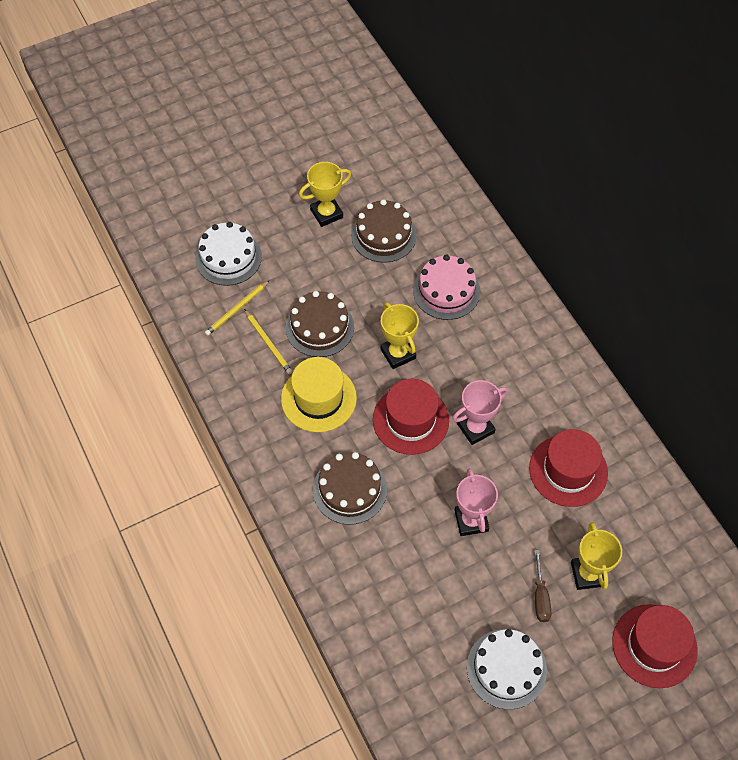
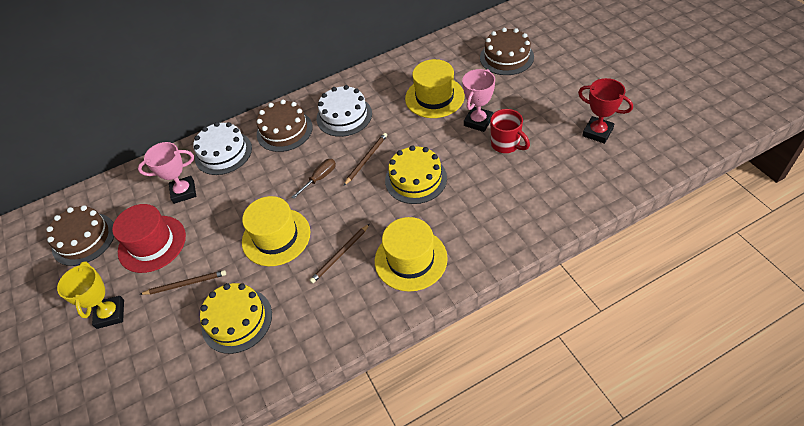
brown pencil: 0 -> 3
pink cake: 1 -> 0
red hat: 3 -> 1
red mug: 0 -> 1
red trophy: 0 -> 1
yellow cake: 0 -> 2
yellow hat: 1 -> 3
yellow pencil: 2 -> 0
yellow trophy: 3 -> 1

